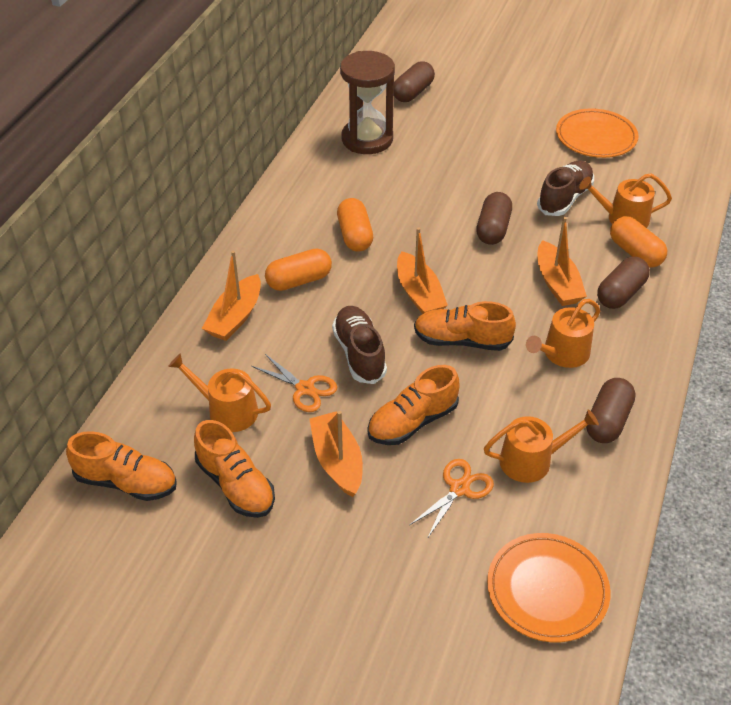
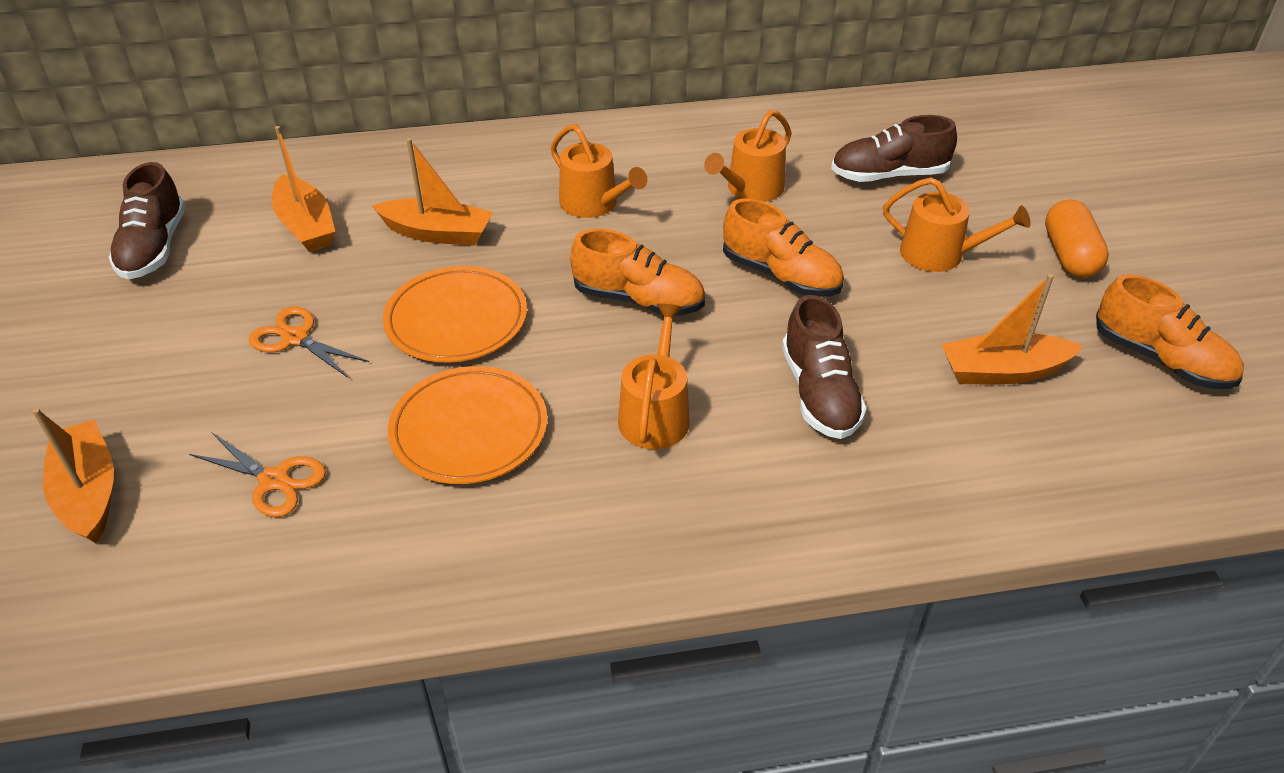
brown capsule: 4 -> 0
brown hourglass: 1 -> 0
brown shoe: 2 -> 3
orange capsule: 3 -> 1
orange shoe: 4 -> 3

